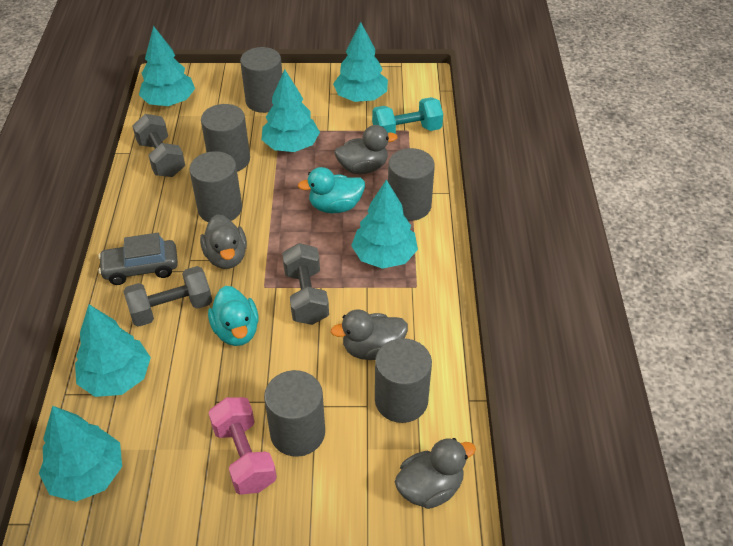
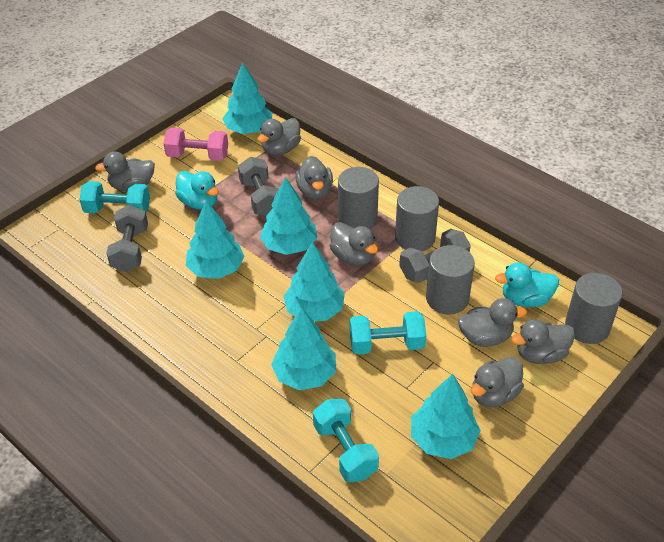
grey car: 1 -> 0
grey cylinder: 6 -> 4
grey duck: 4 -> 7
turquoise dumbbell: 1 -> 3

